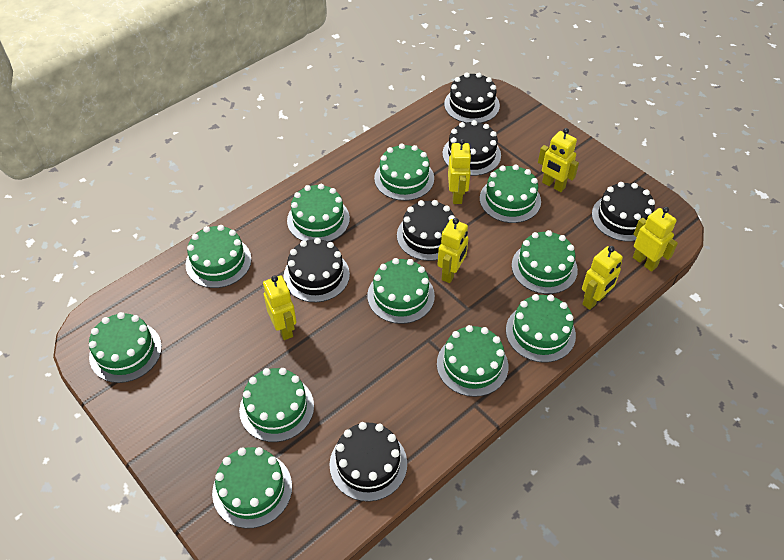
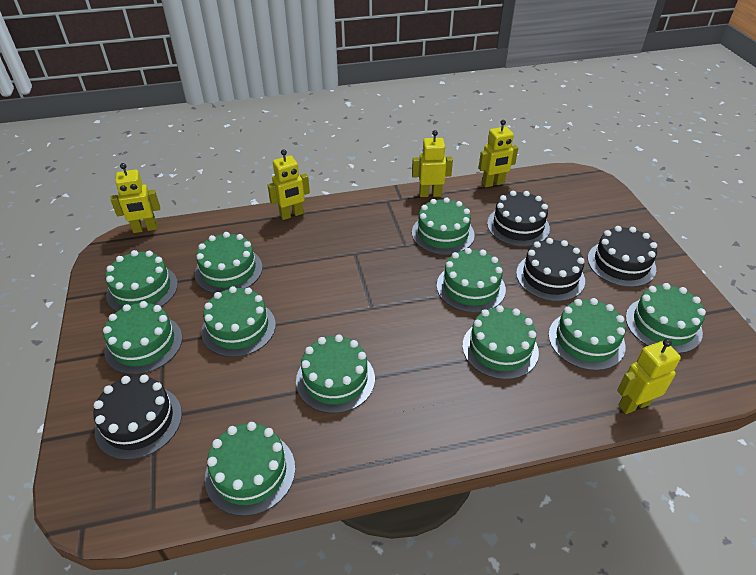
black cake: 6 -> 4
yellow robot: 6 -> 5

